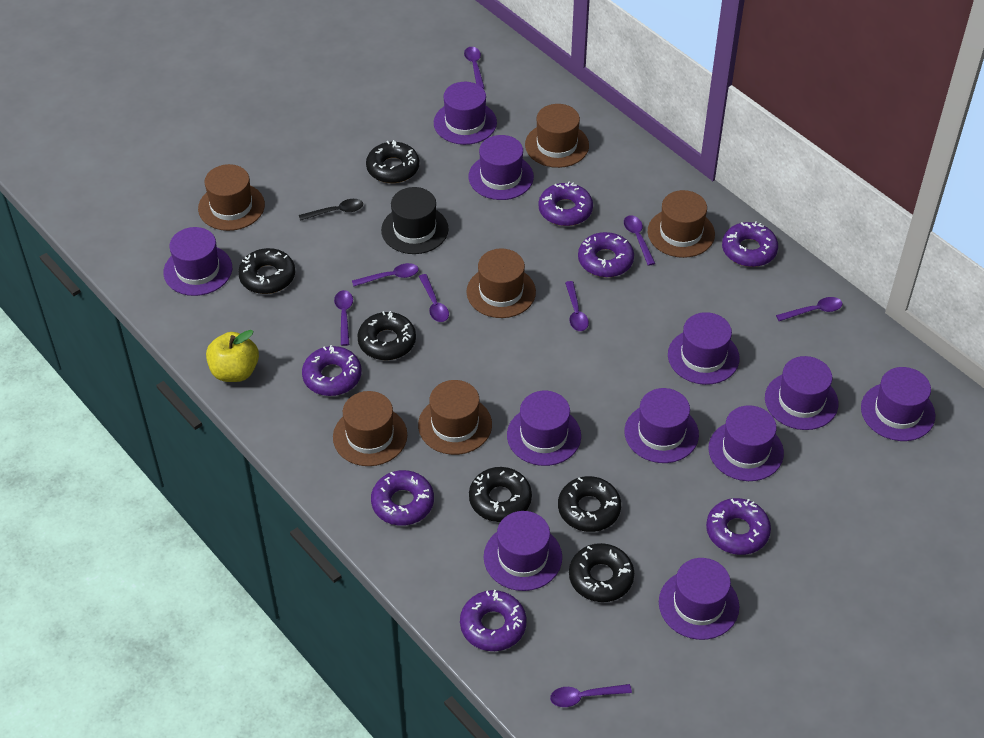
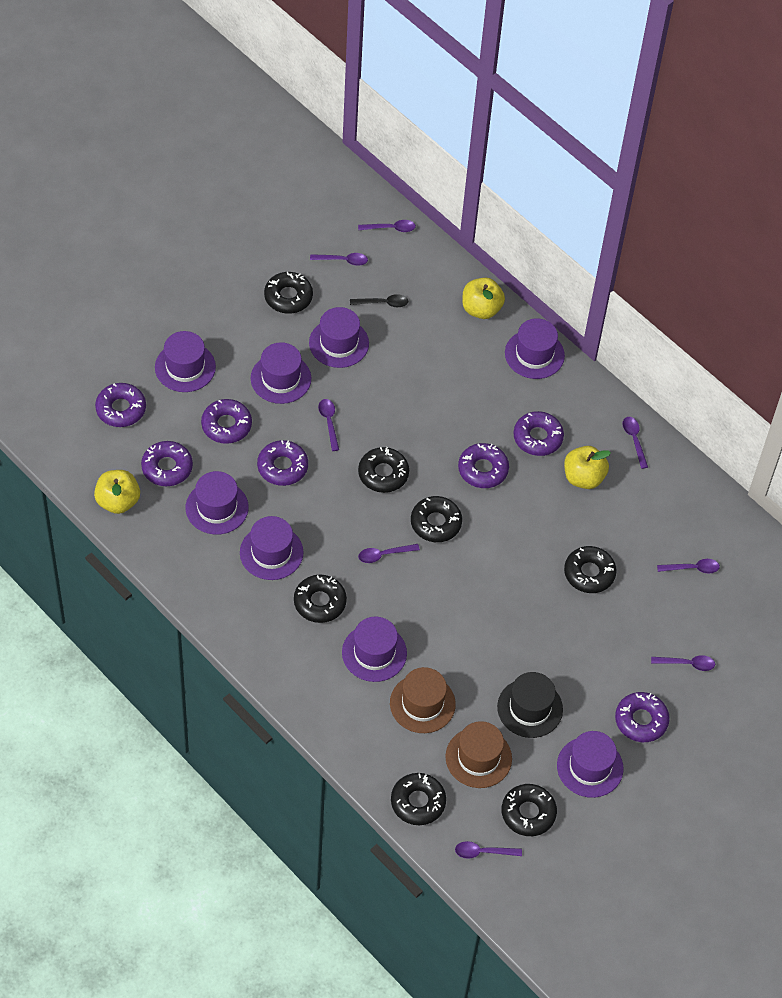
black donut: 6 -> 7
brown hat: 6 -> 2
purple hat: 11 -> 8
yellow apple: 1 -> 3

